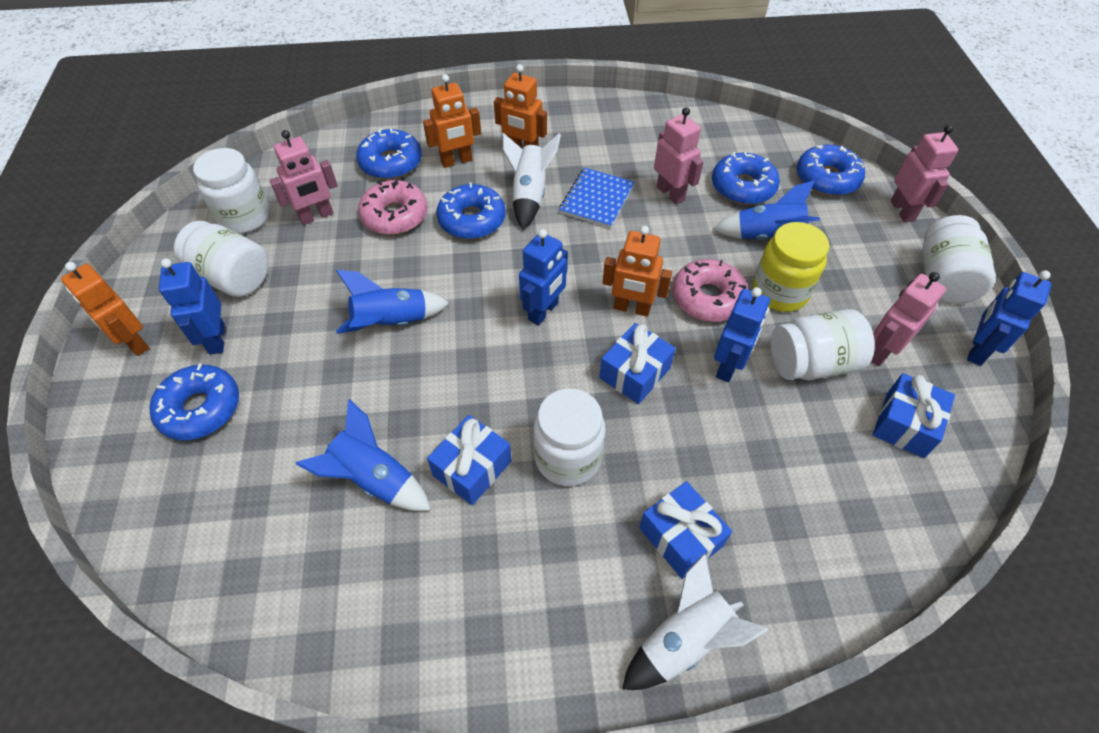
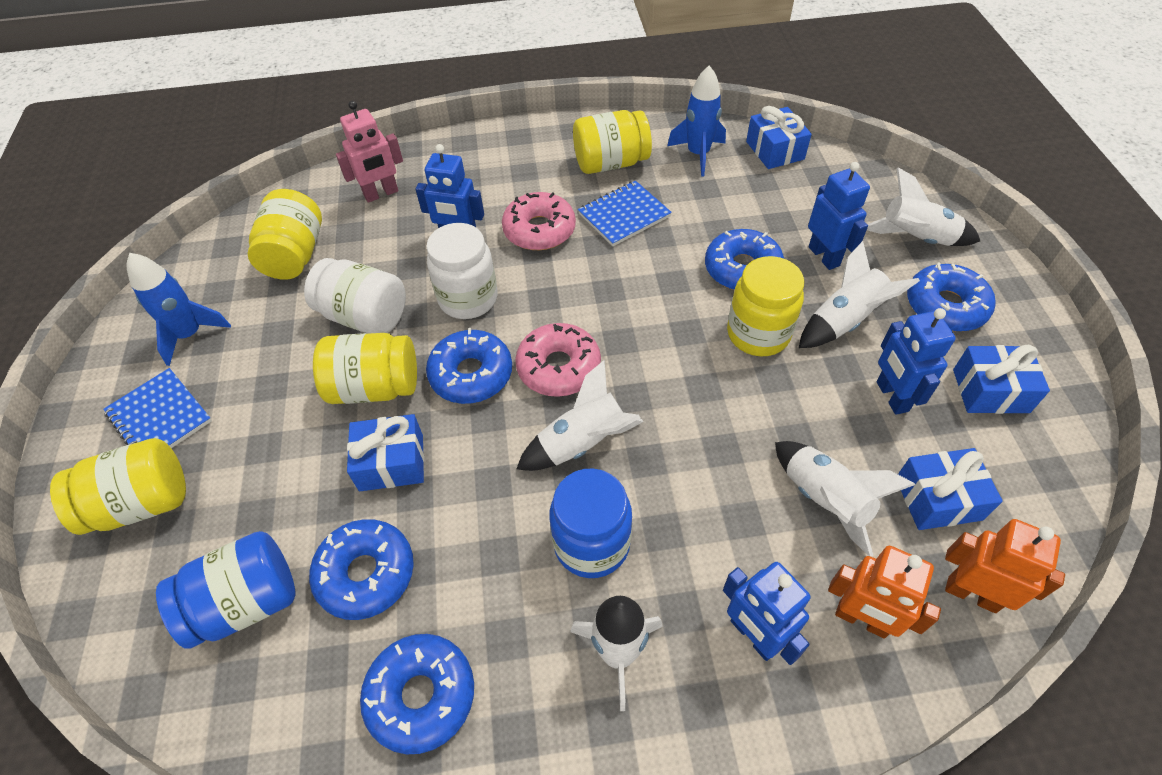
blue jar: 0 -> 2
blue notebook: 1 -> 2
blue rocket: 3 -> 2
orange robot: 4 -> 2
pink robot: 4 -> 1
white jar: 5 -> 2
white rocket: 2 -> 5
yellow jar: 1 -> 5

